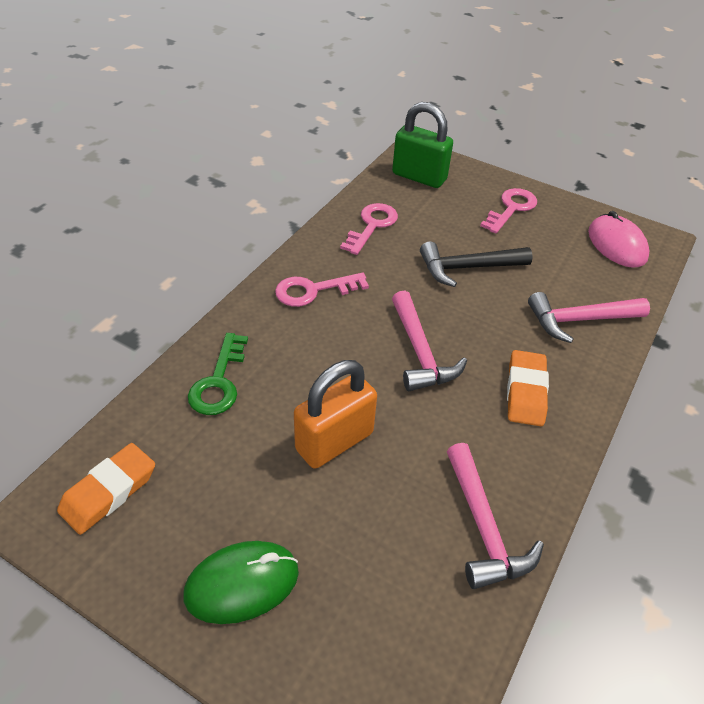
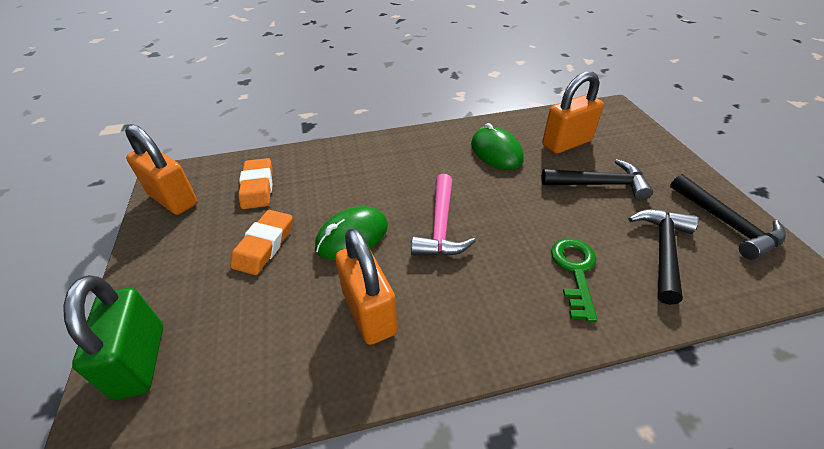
black hammer: 1 -> 3
green mouse: 1 -> 2
orange padlock: 1 -> 3
pink hammer: 3 -> 1
pink key: 3 -> 0
pink mouse: 1 -> 0

